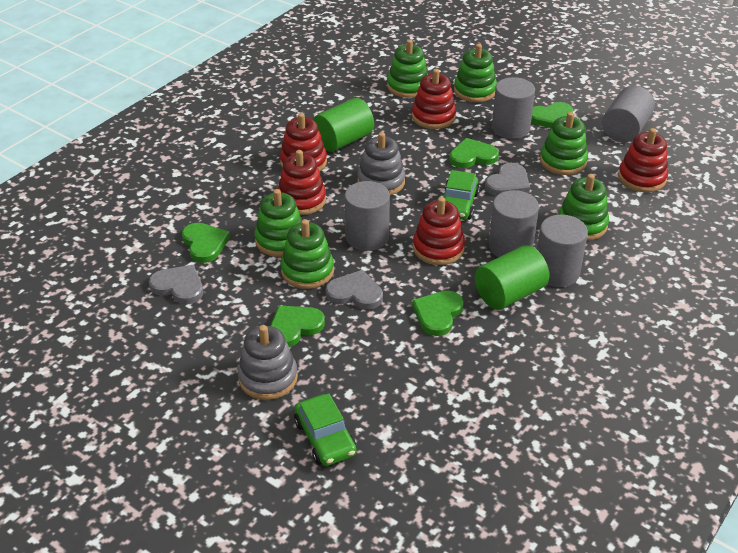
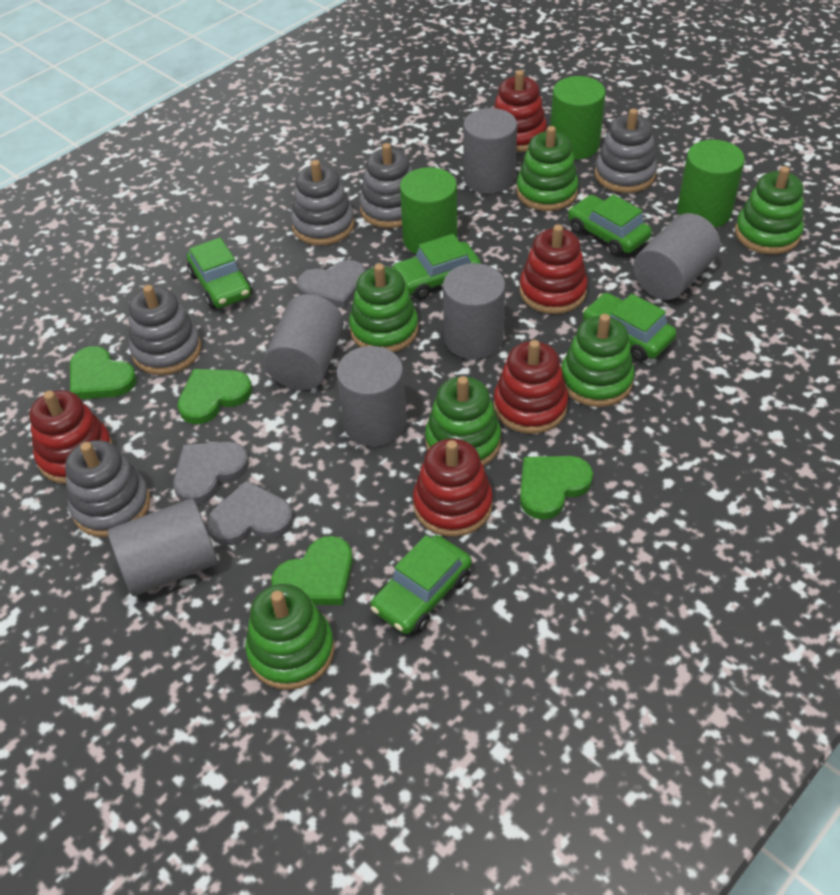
green car: 2 -> 5
green cylinder: 2 -> 3
green heart: 5 -> 4
grey cylinder: 5 -> 6
grey stacking toy: 2 -> 5

